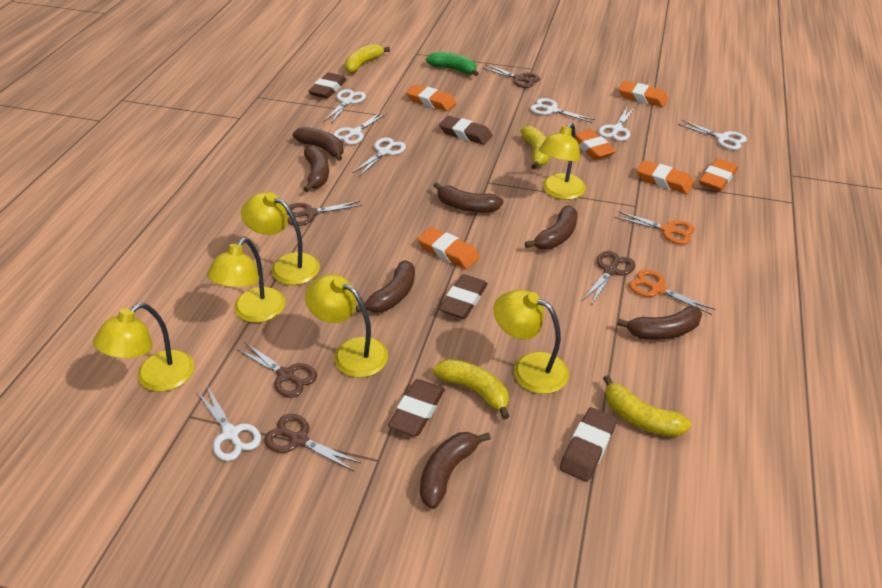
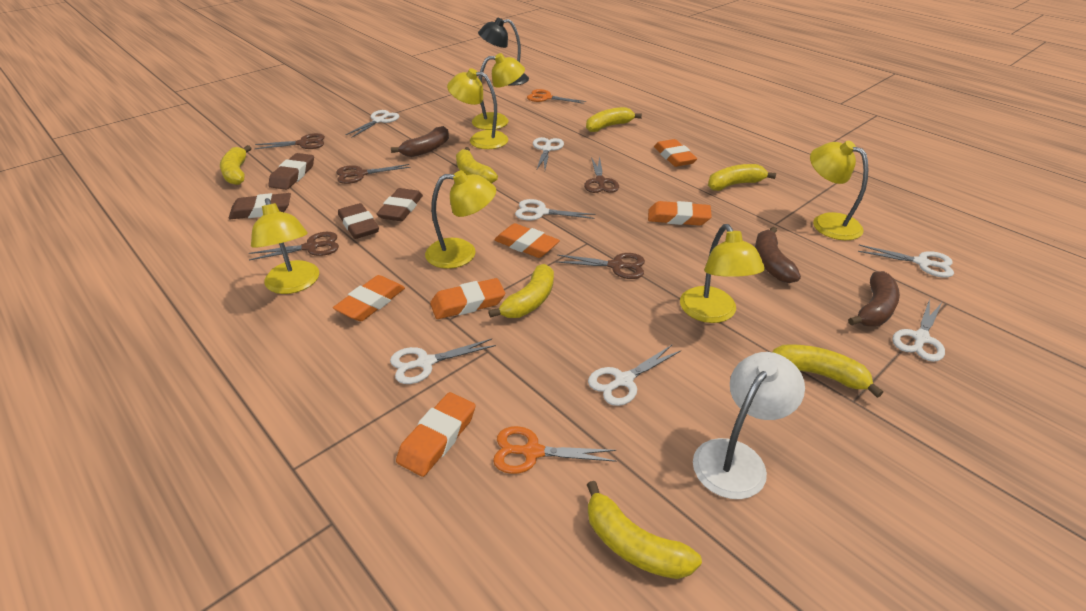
black lamp: 0 -> 1
brown banana: 7 -> 3
brown eraser: 5 -> 4
green banana: 1 -> 0
white lamp: 0 -> 1
yellow banana: 4 -> 7

